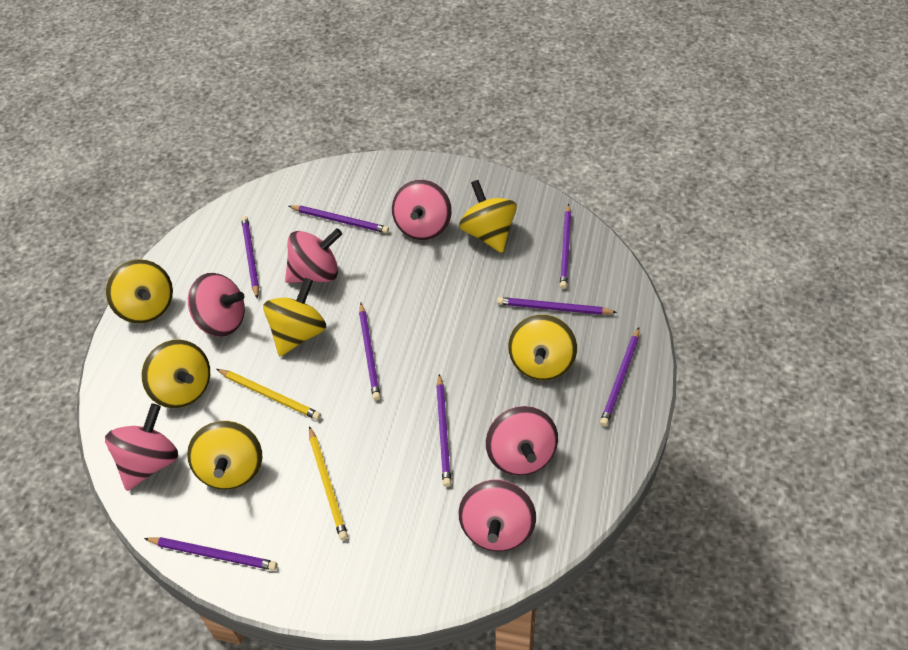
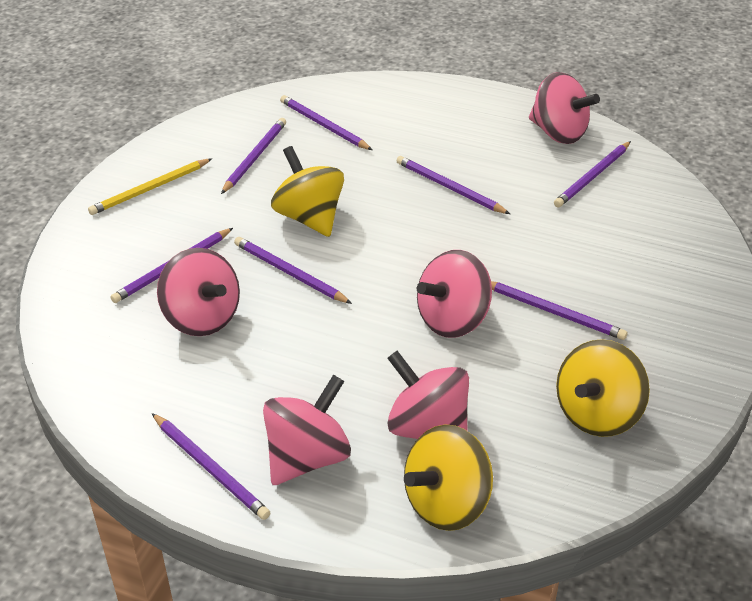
pink spinning top: 6 -> 5
yellow pencil: 2 -> 1
yellow spinning top: 6 -> 3

